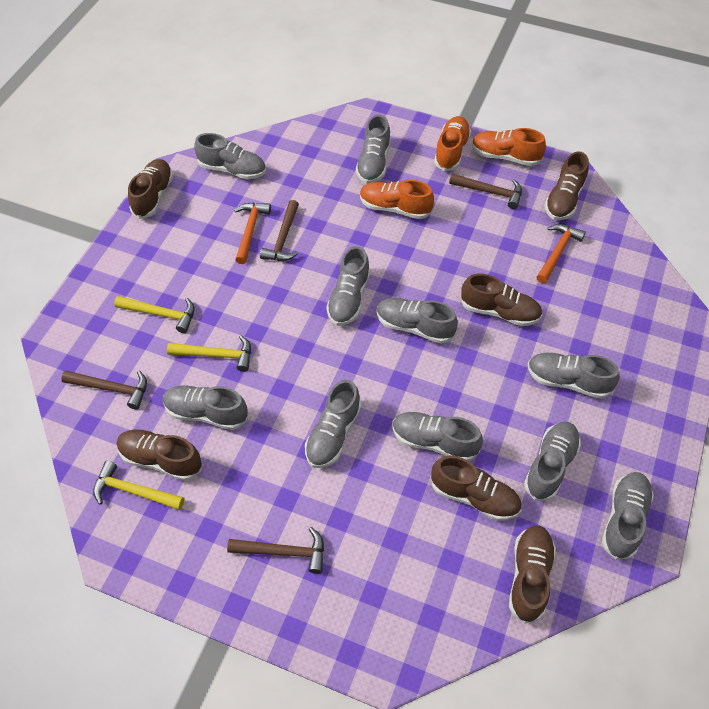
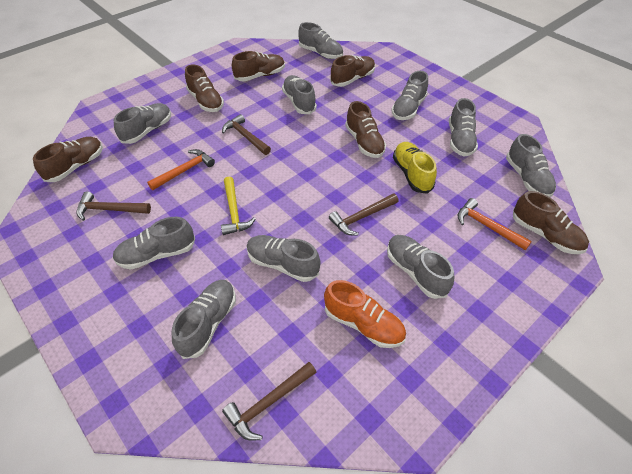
orange shoe: 3 -> 1
yellow hammer: 3 -> 1
yellow shoe: 0 -> 1

